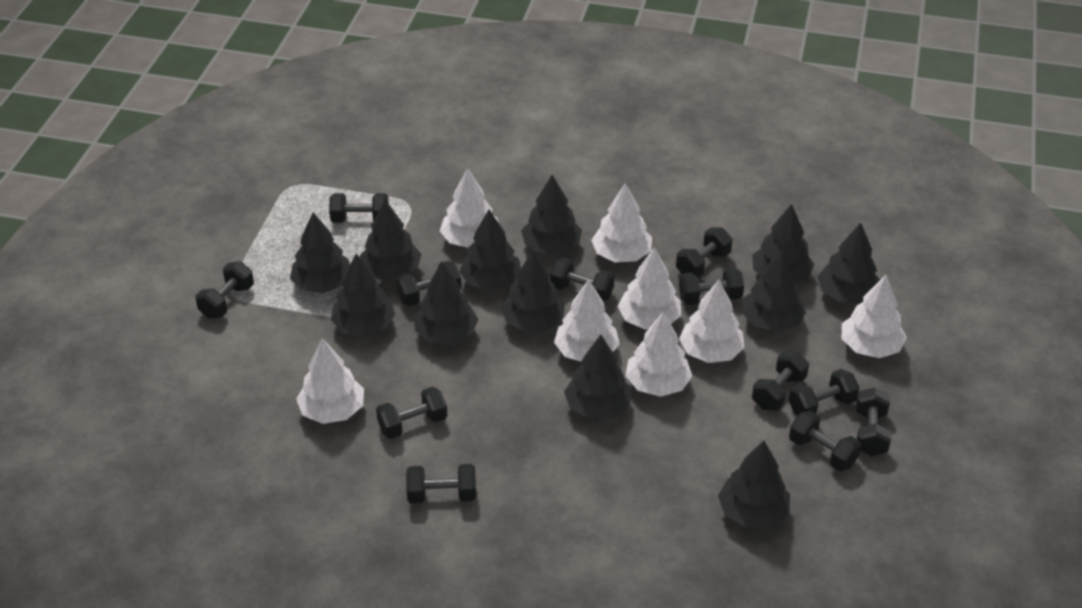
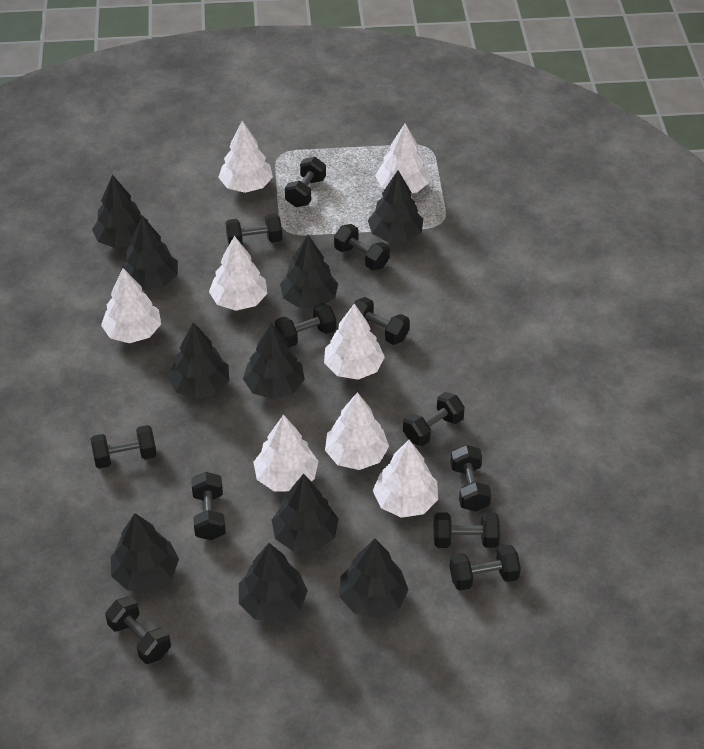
black tree: 12 -> 10

